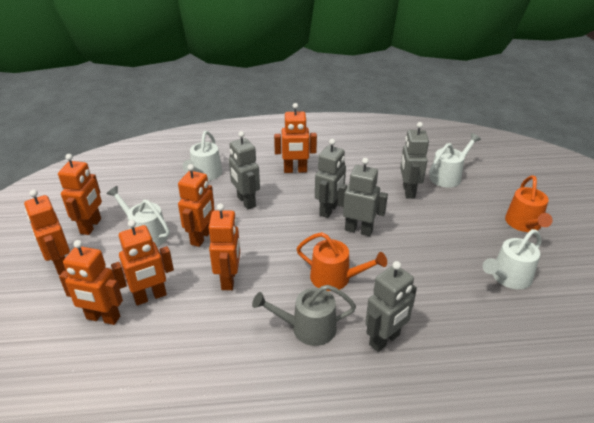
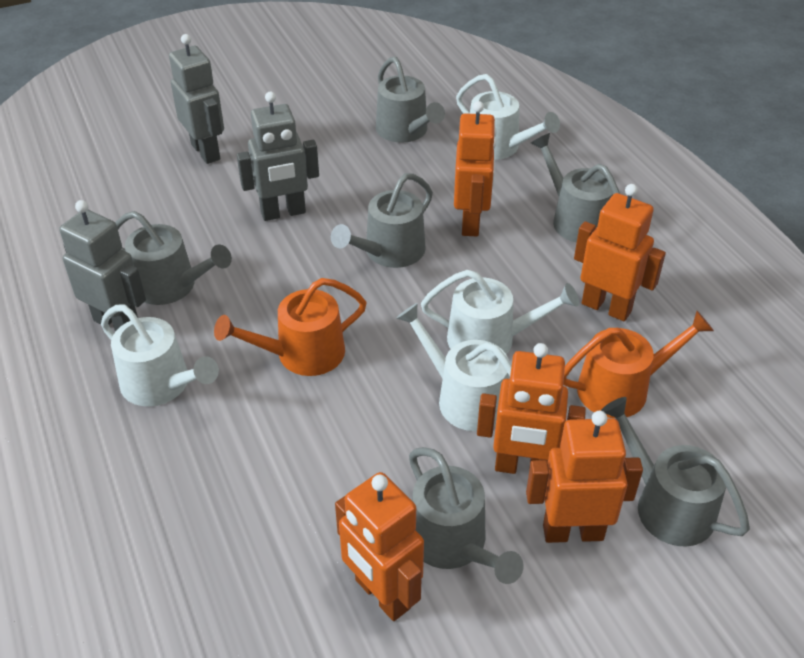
grey robot: 5 -> 3
grey watering can: 1 -> 6
orange robot: 7 -> 5

